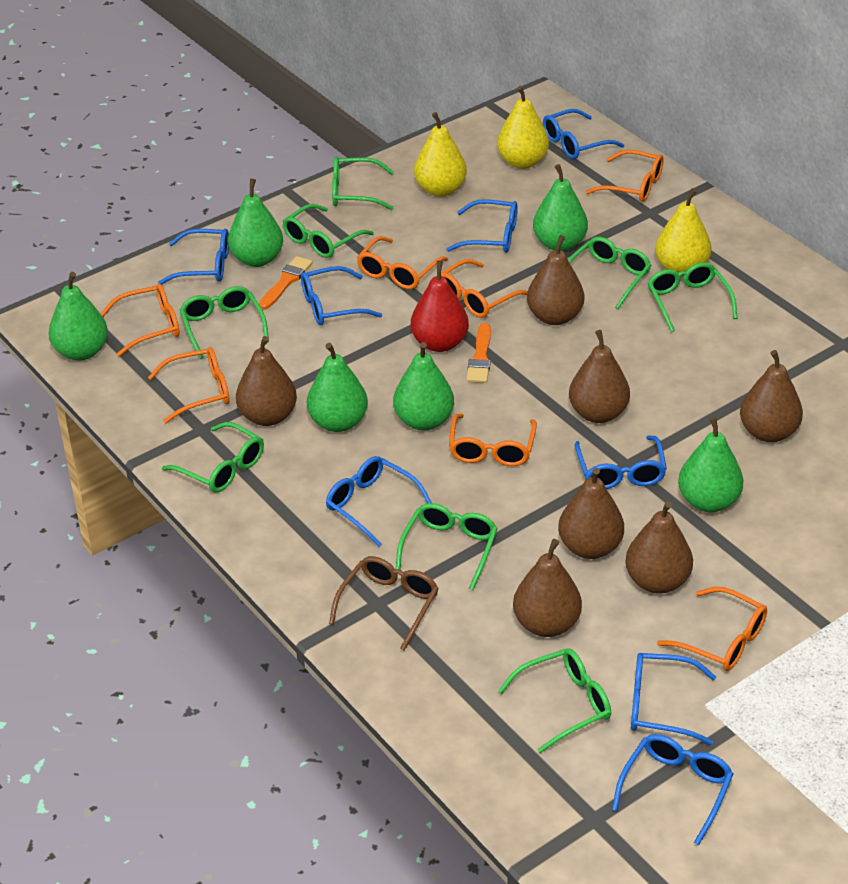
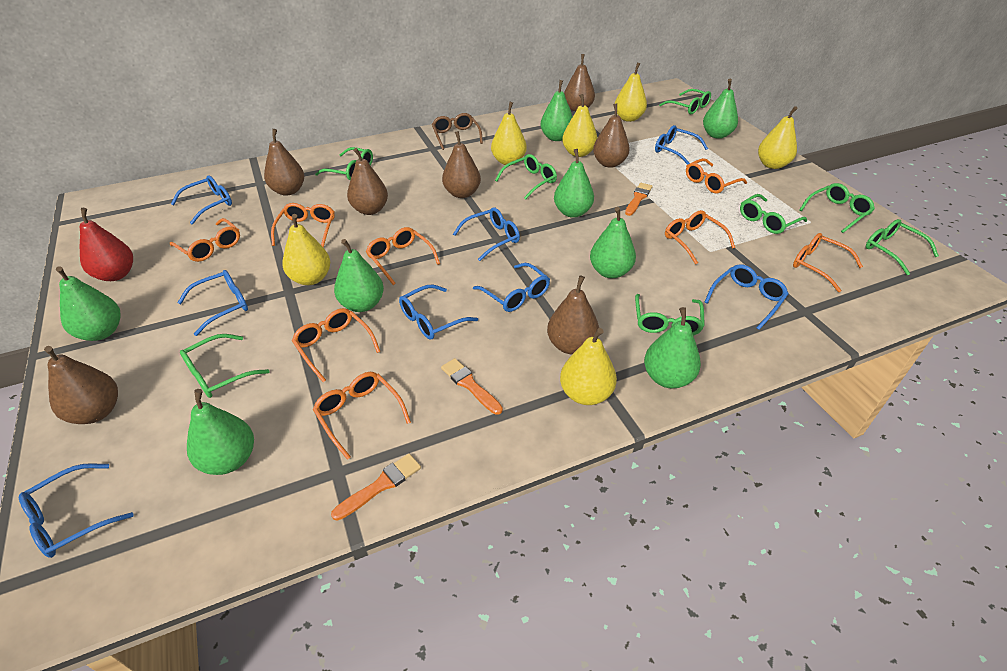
green pear: 6 -> 8
orange brush: 2 -> 3
orange glasses: 7 -> 8
yellow pear: 3 -> 6

